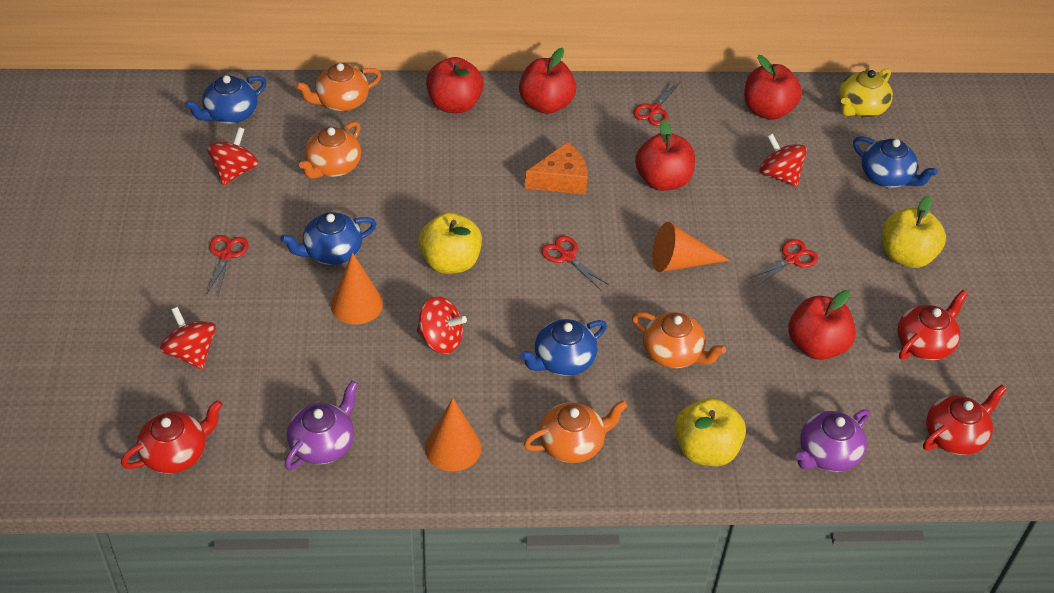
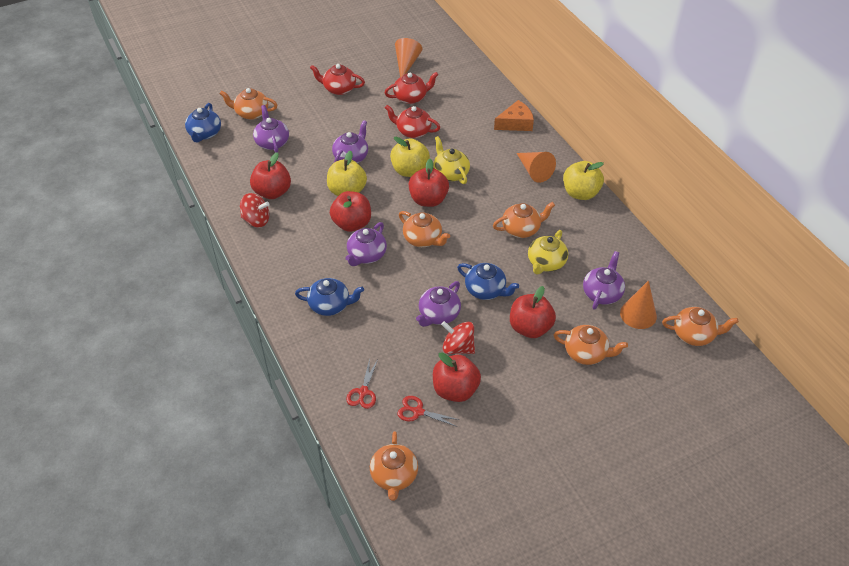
blue teapot: 4 -> 3
orange teapot: 4 -> 6
purple teapot: 2 -> 5
red scissors: 4 -> 2
red spinning top: 4 -> 2
yellow teapot: 1 -> 2

